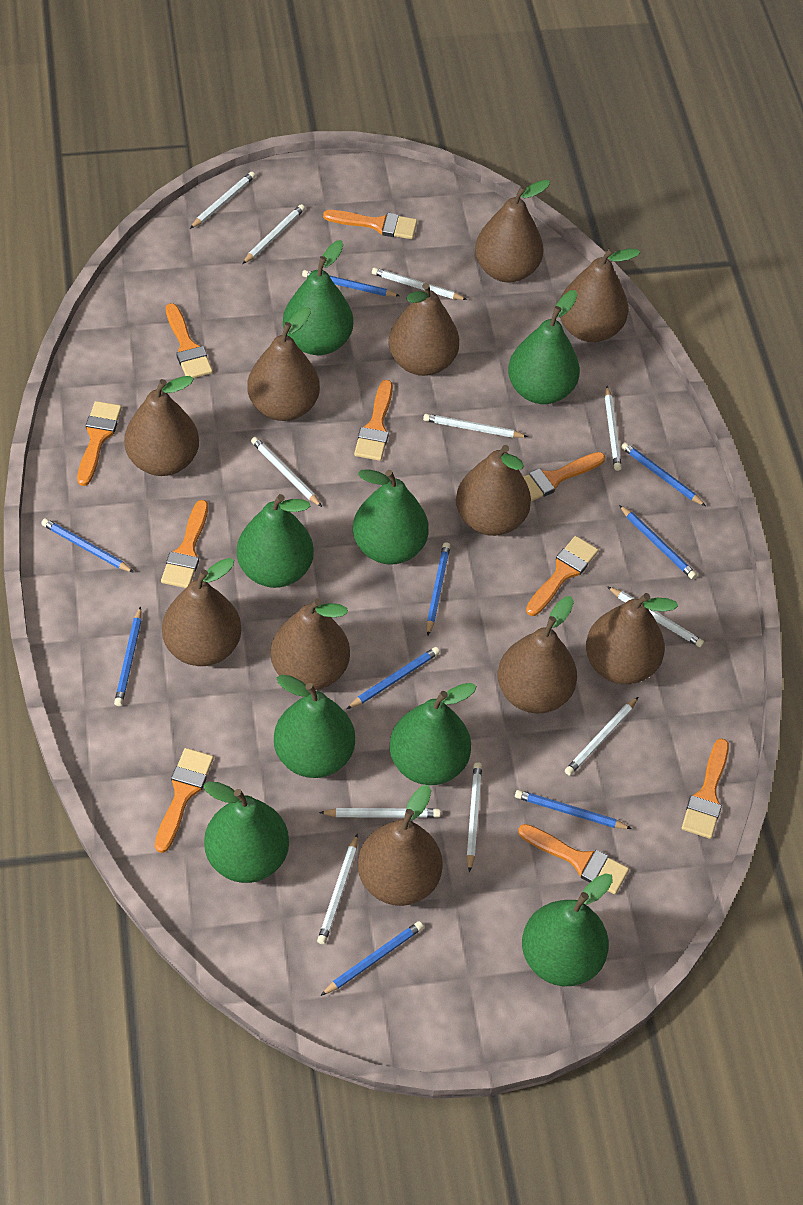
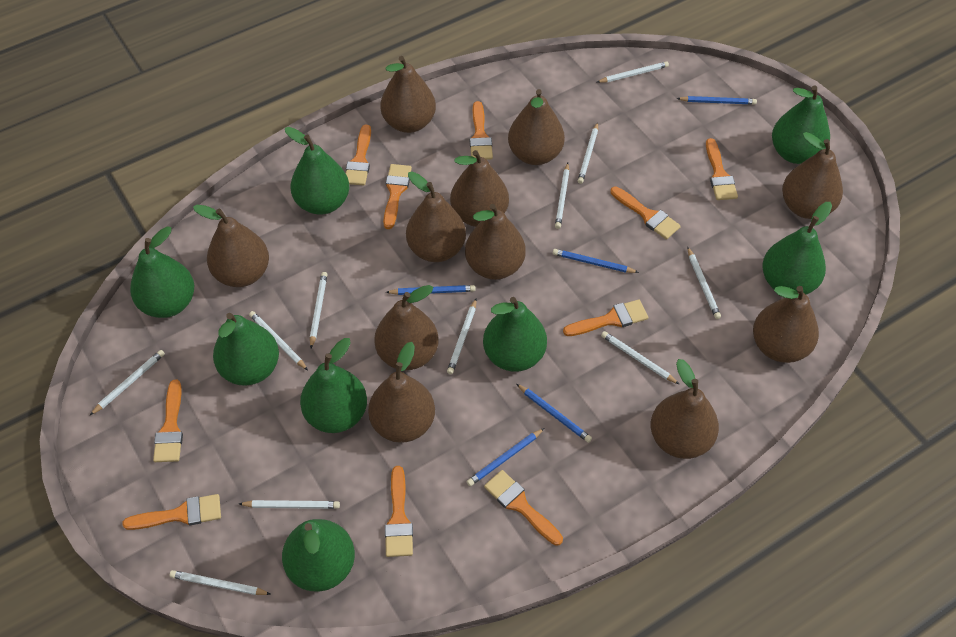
blue pencil: 9 -> 5

